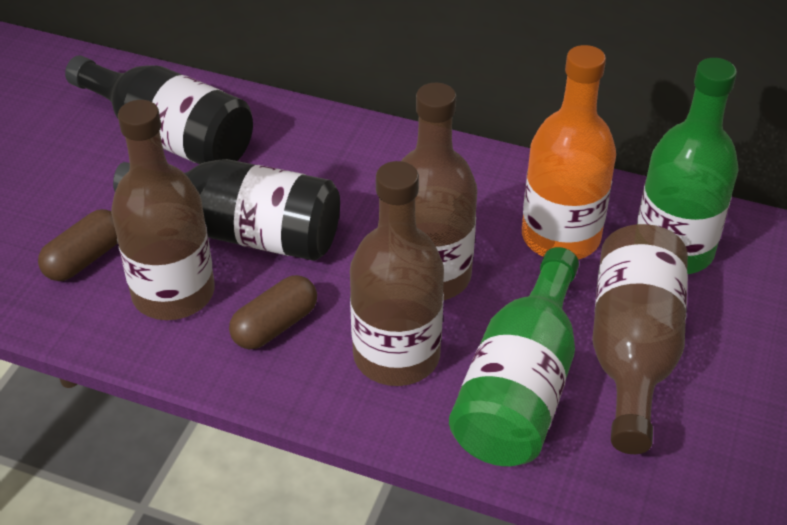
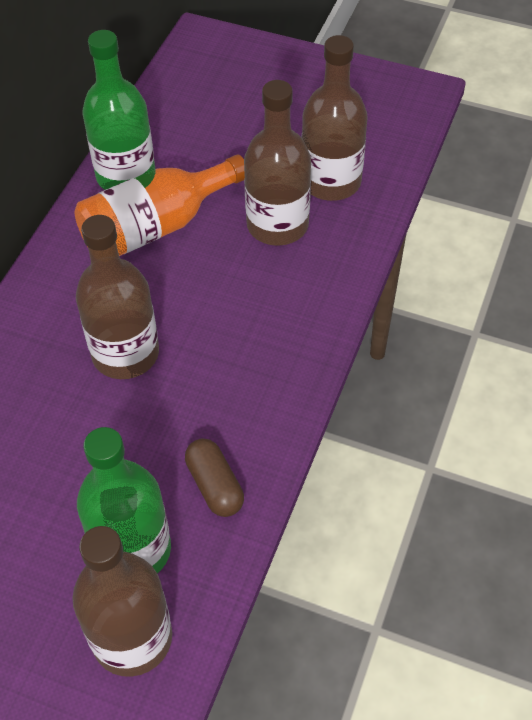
black bottle: 2 -> 0
brown capsule: 2 -> 1

